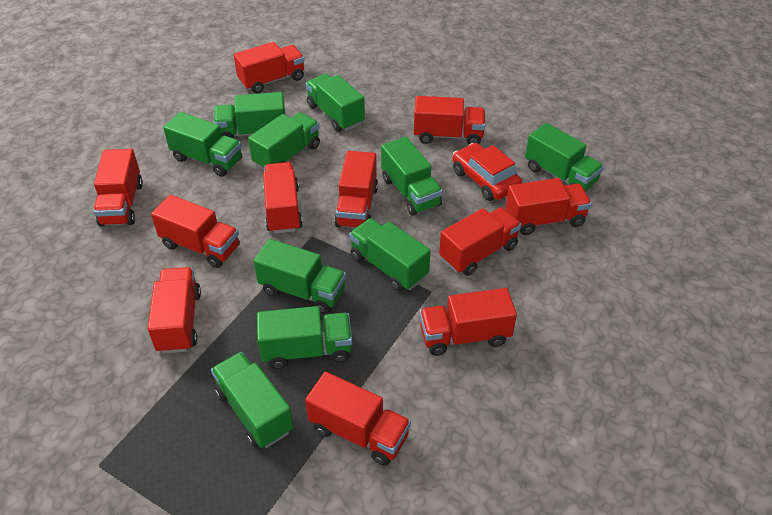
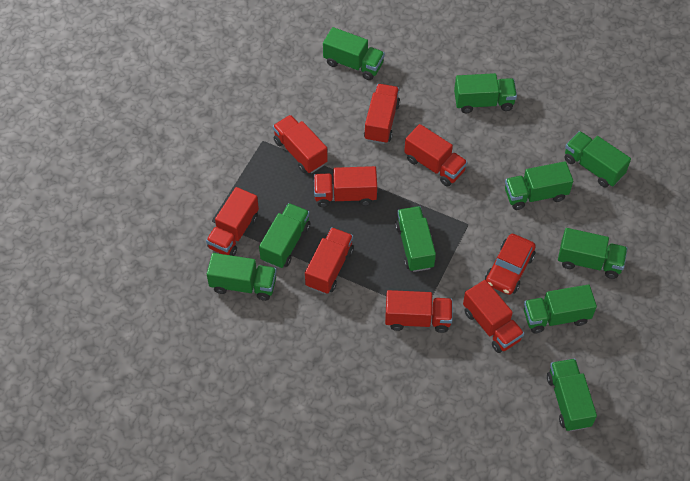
red truck: 11 -> 8

